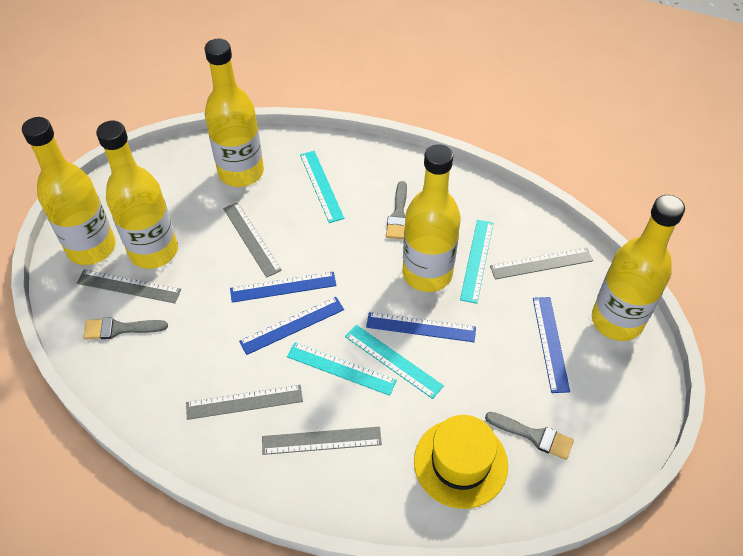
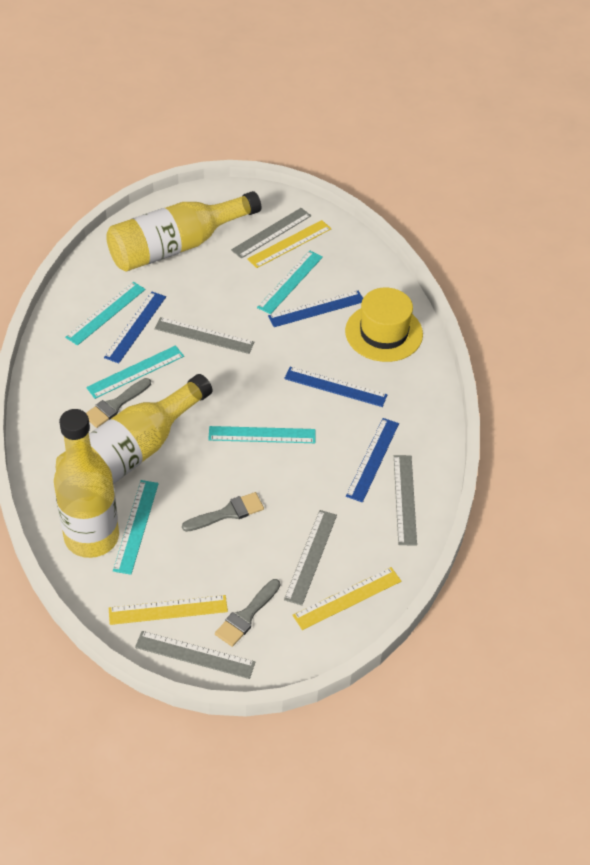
turquoise ruler: 4 -> 5
yellow bottle: 5 -> 3
yellow ruler: 0 -> 3

